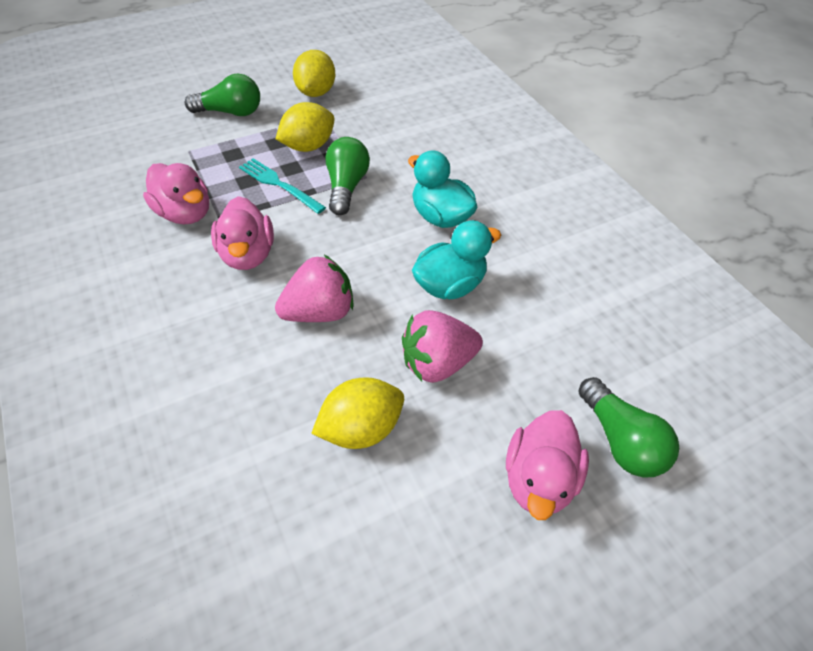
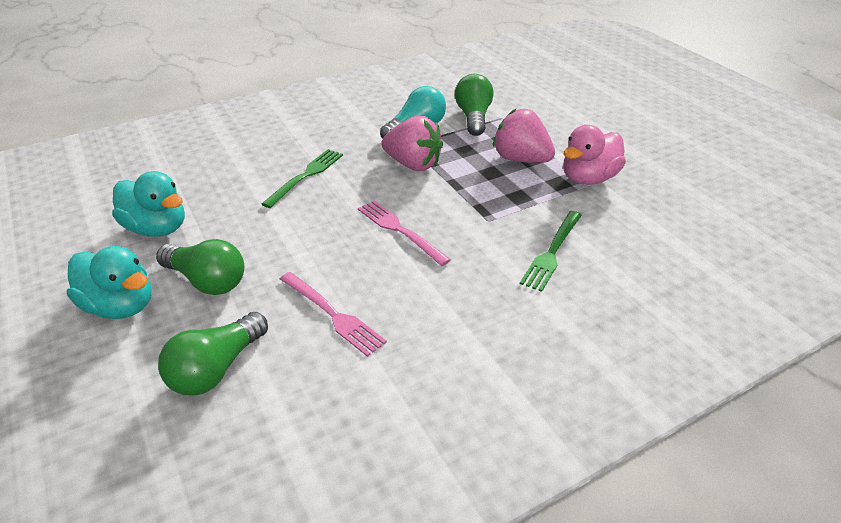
green fork: 0 -> 2
pink duck: 3 -> 1
pink fork: 0 -> 2
turquoise fork: 1 -> 0
turquoise light bulb: 0 -> 1
yellow lemon: 3 -> 0

